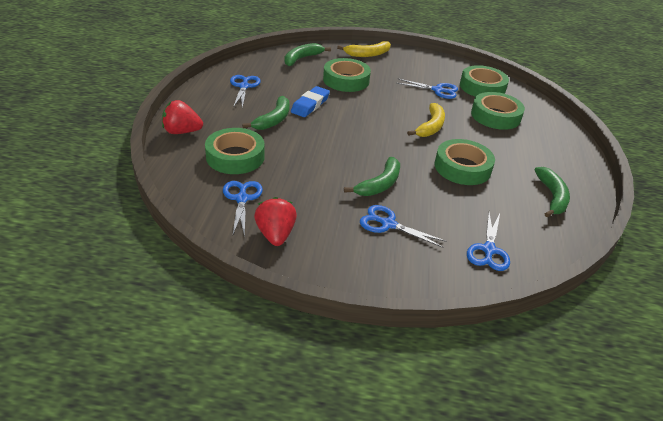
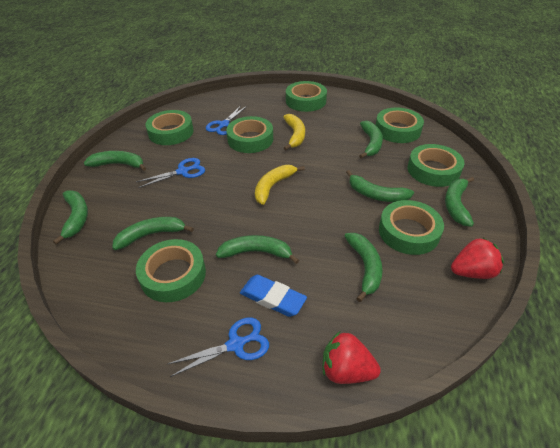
blue scissors: 5 -> 3
green banana: 4 -> 8
green tape: 5 -> 7

